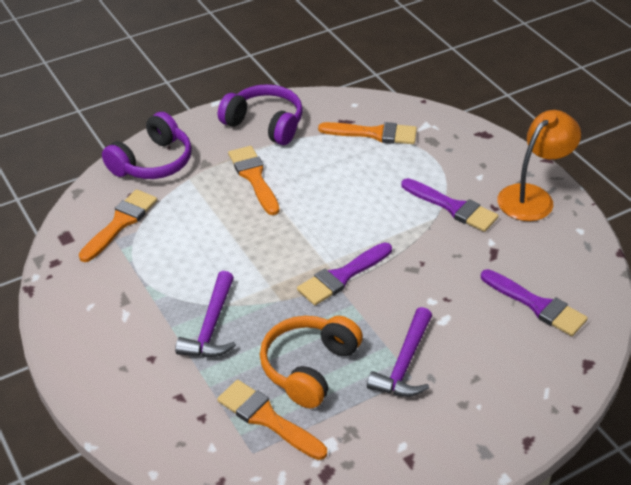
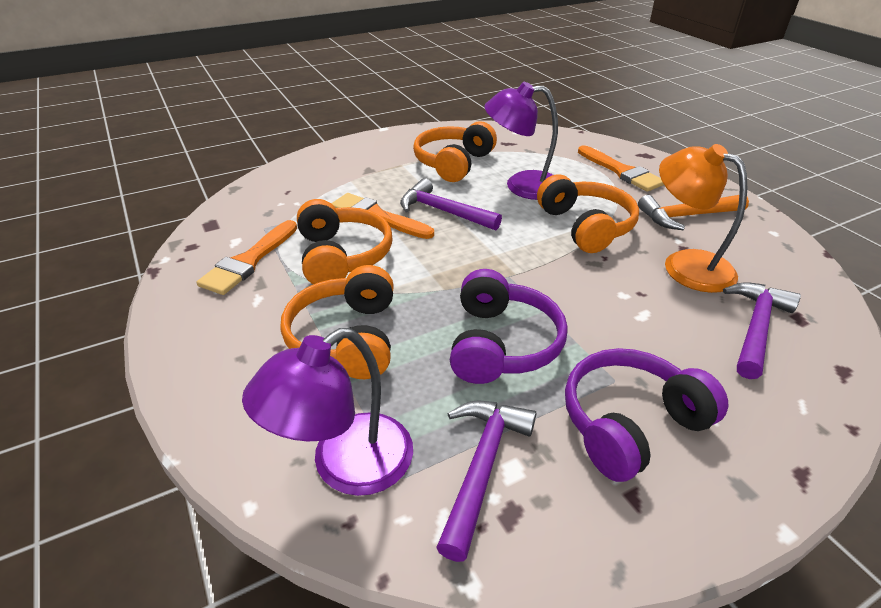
orange brush: 4 -> 3
orange hammer: 0 -> 1
orange headphones: 1 -> 4
purple brush: 3 -> 0
purple hammer: 2 -> 3
purple lamp: 0 -> 2

